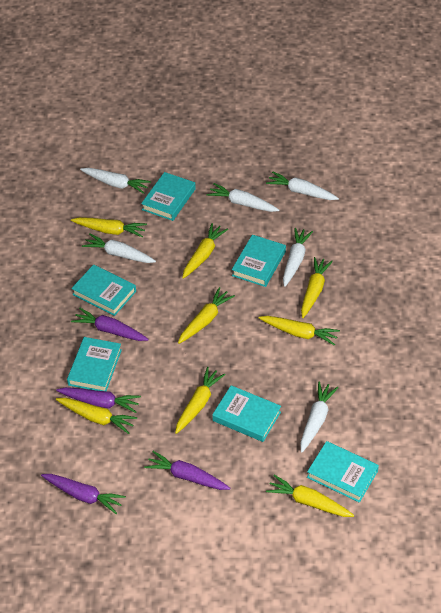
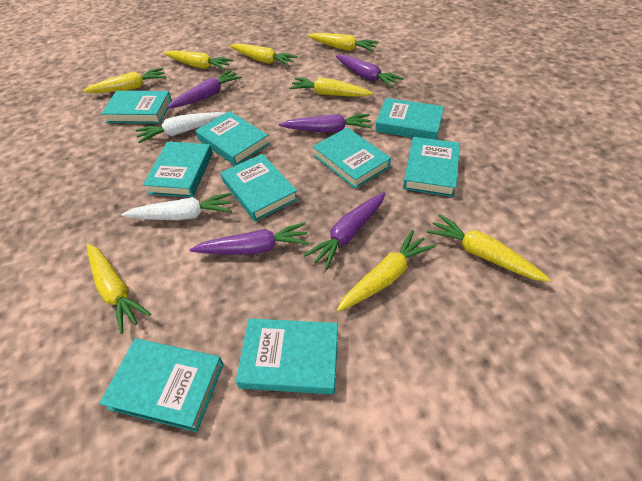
purple carrot: 4 -> 5
turquoise book: 6 -> 9
white carrot: 6 -> 2

